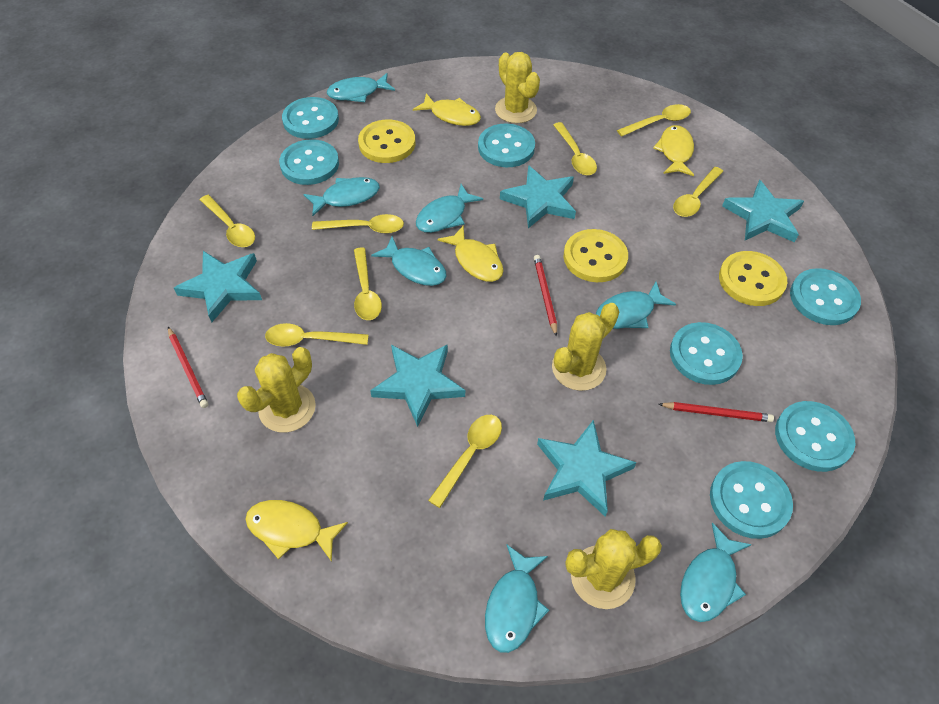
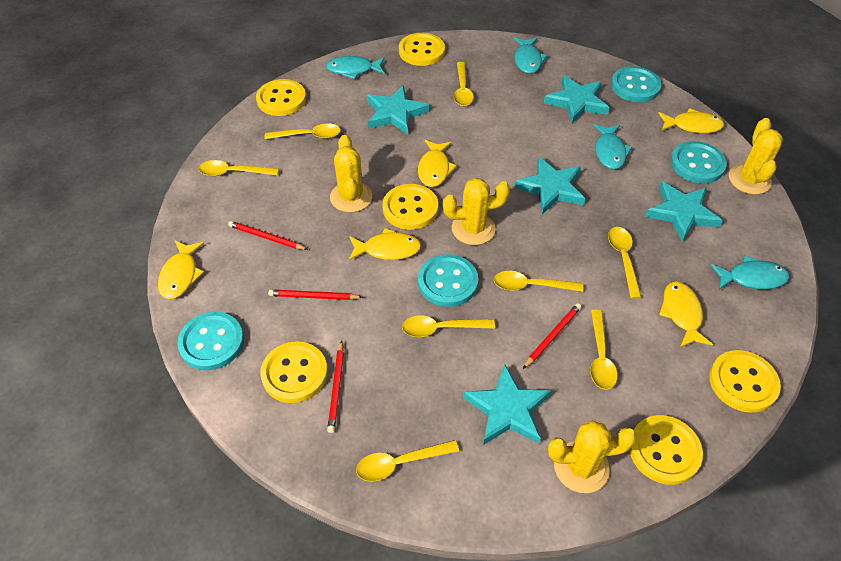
red pencil: 3 -> 4
turquoise button: 7 -> 4
turquoise fish: 7 -> 4
yellow button: 3 -> 6
yellow fish: 4 -> 5

